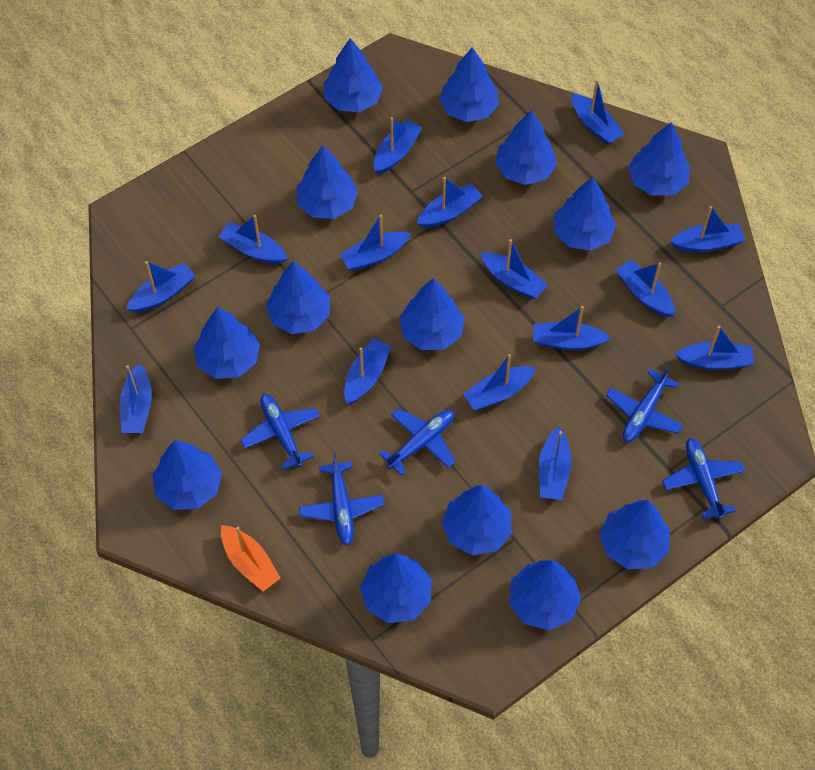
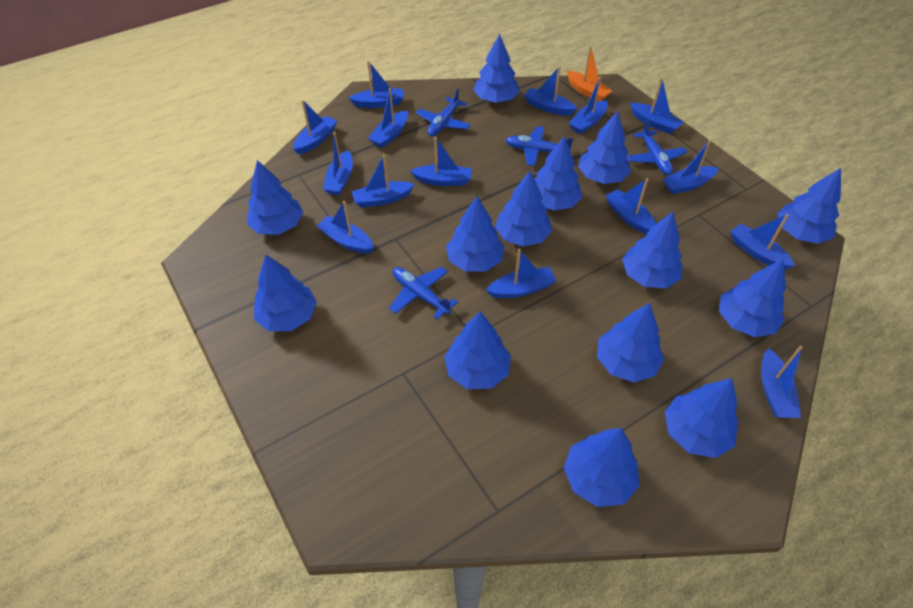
blue plane: 5 -> 4

